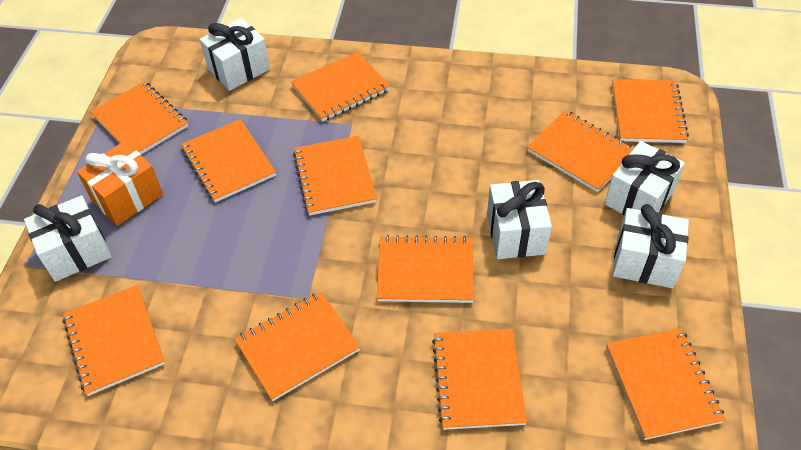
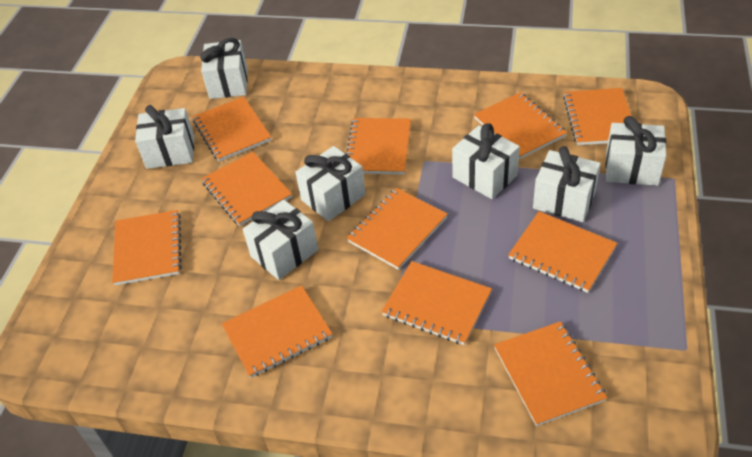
orange gift: 1 -> 0
white gift: 5 -> 7

